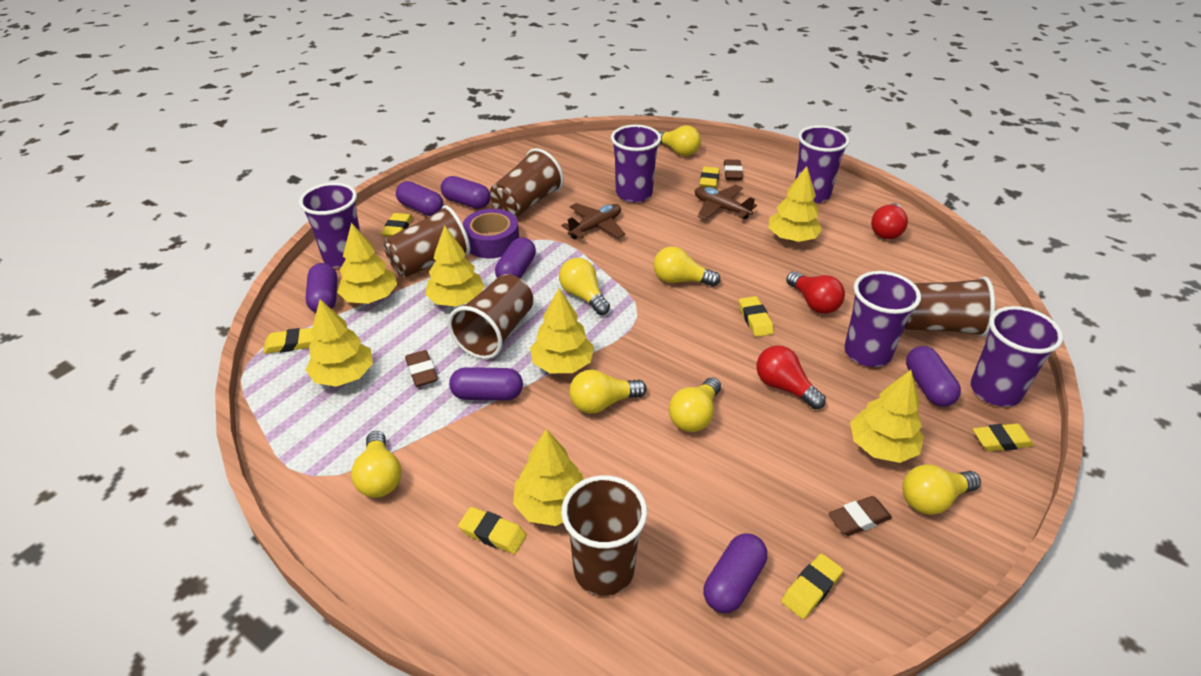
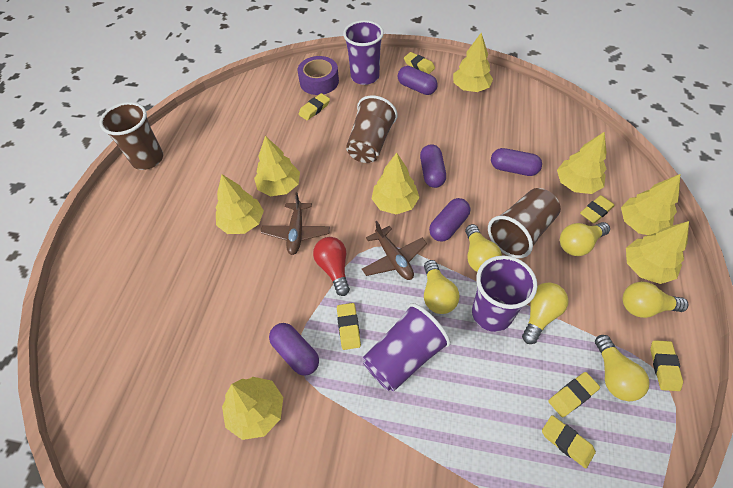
brown cup: 5 -> 3
brown eraser: 3 -> 0
purple capsule: 7 -> 5
purple cup: 5 -> 3
red light bulb: 3 -> 1
yellow light bulb: 7 -> 6
yellow tree: 7 -> 8

